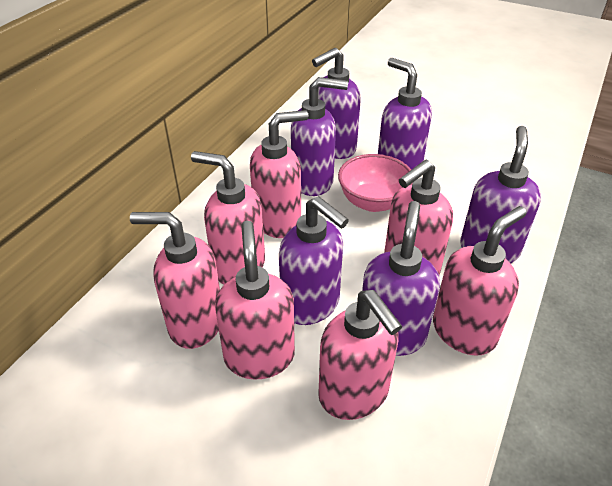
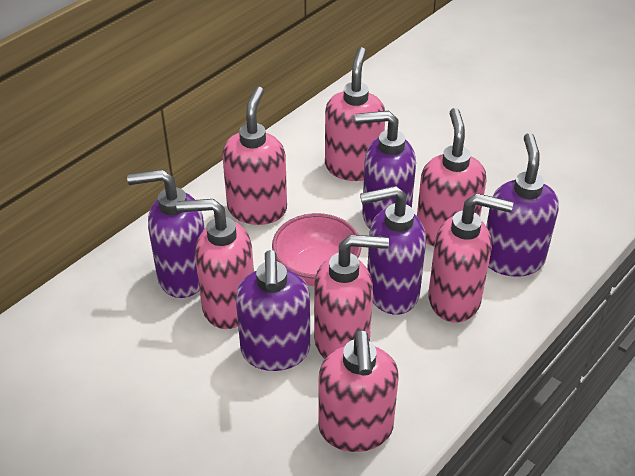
purple soap dispenser: 6 -> 5

